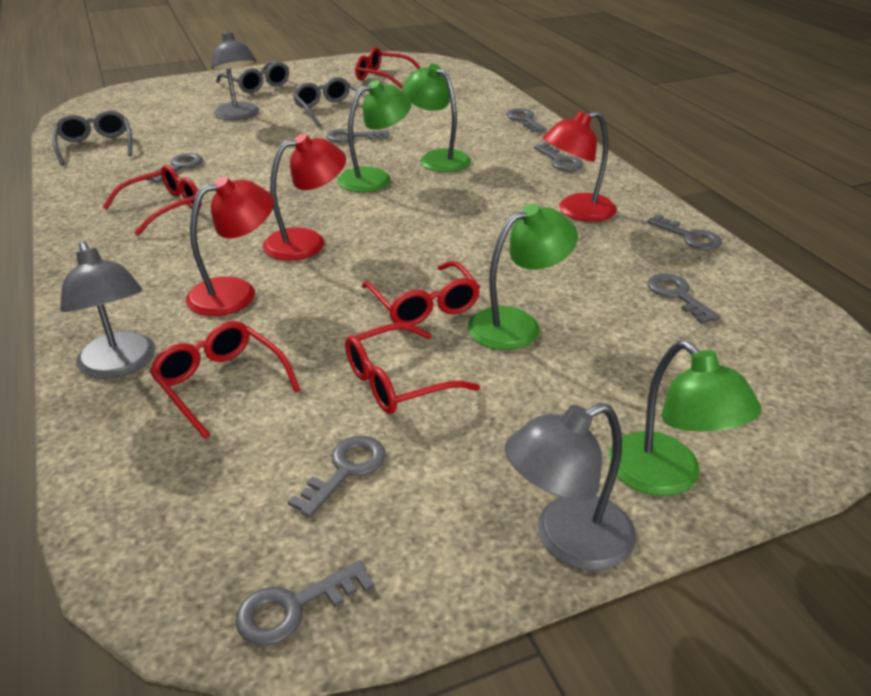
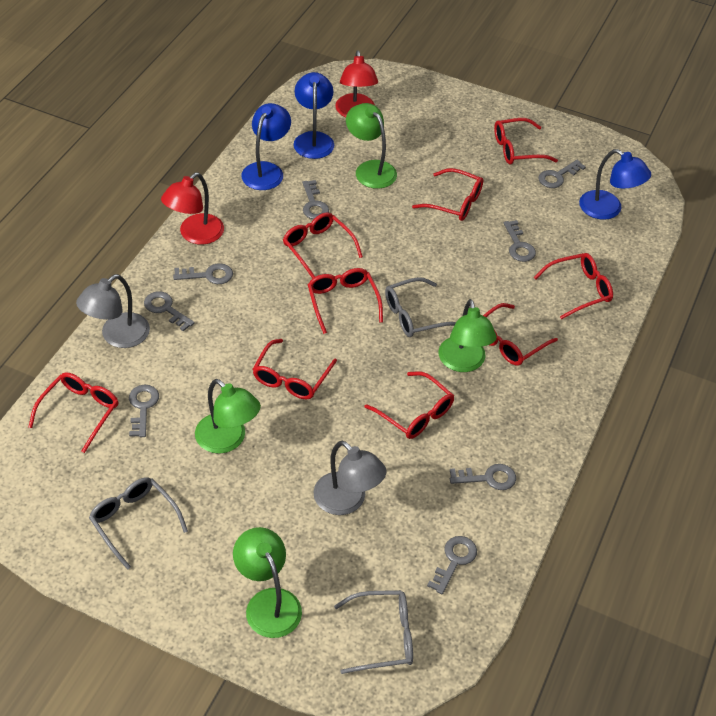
blue lamp: 0 -> 3
grey lamp: 3 -> 2
red glasses: 5 -> 9
red lamp: 3 -> 2

